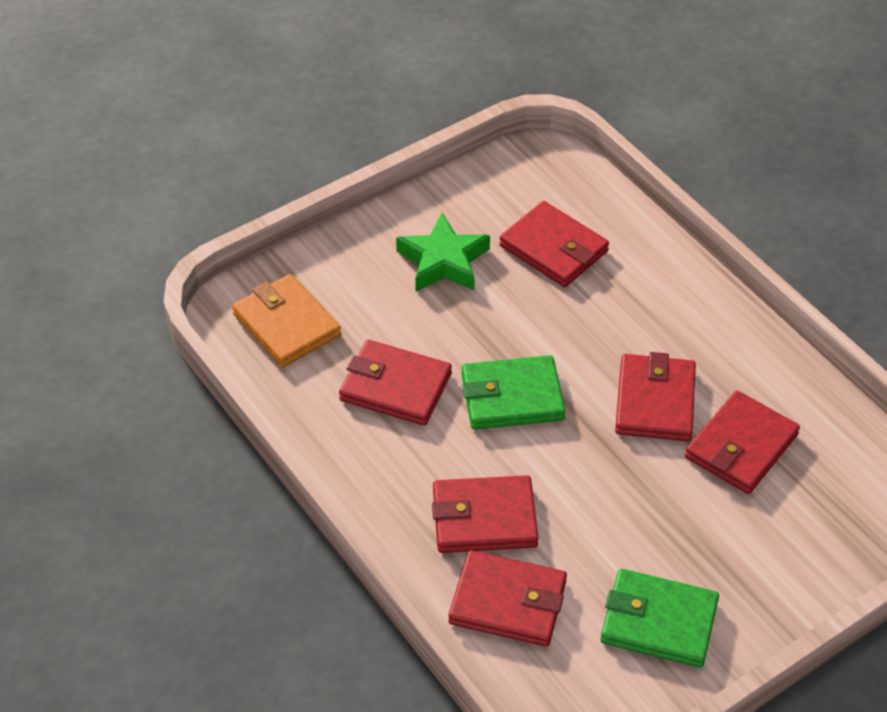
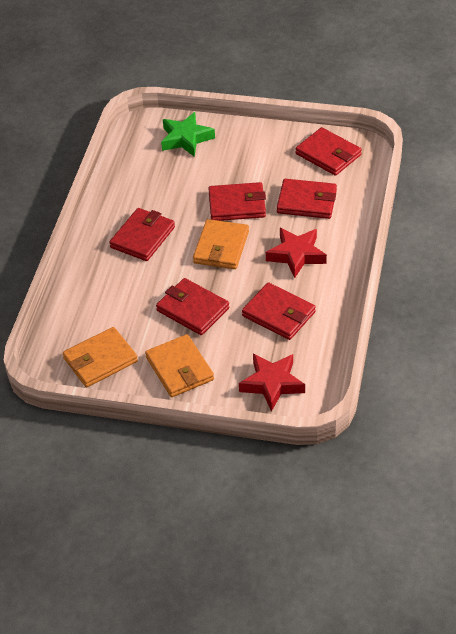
green wallet: 2 -> 0
orange wallet: 1 -> 3
red star: 0 -> 2

